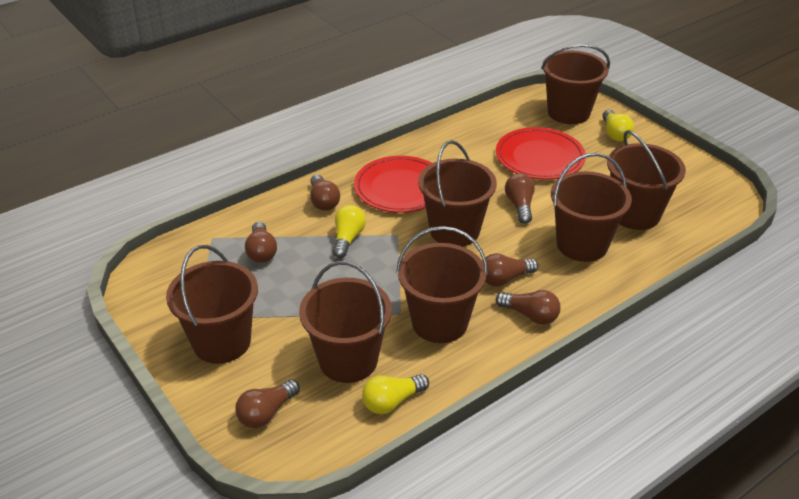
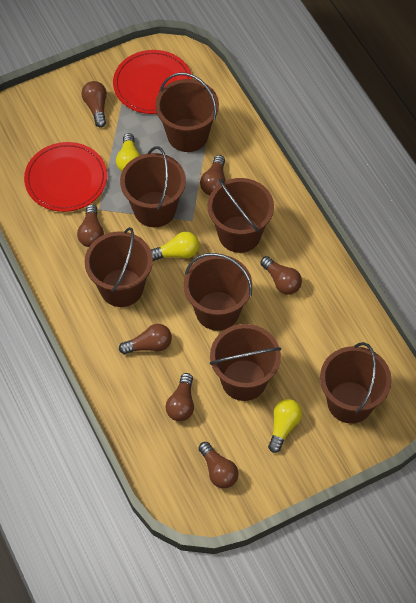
brown light bulb: 6 -> 7

